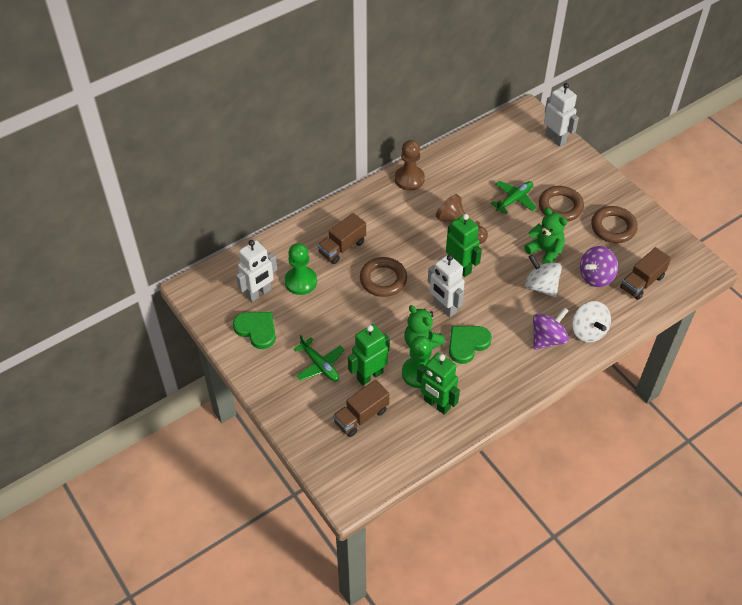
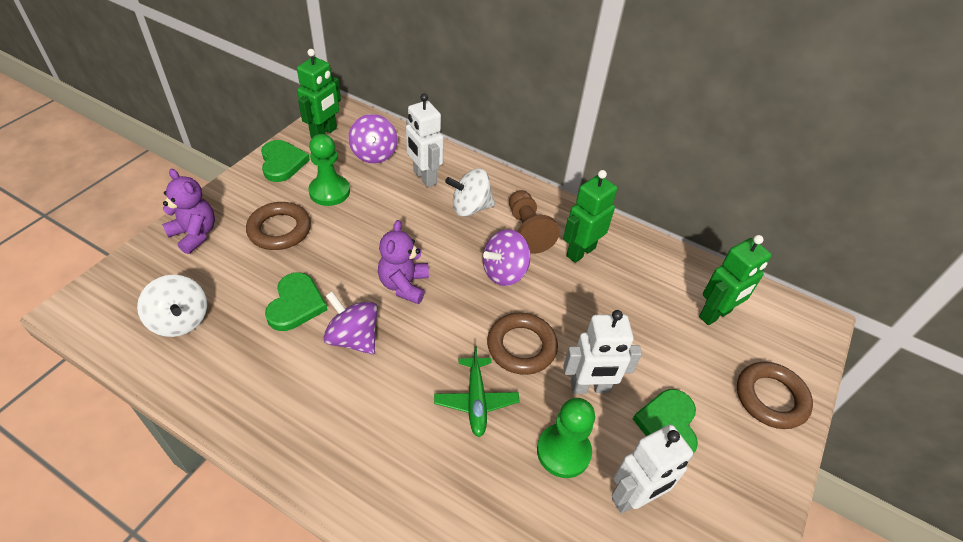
brown pawn: 2 -> 1
brown truck: 3 -> 0
green heart: 2 -> 3
green plane: 2 -> 1
green teddy bear: 2 -> 0
purple spinning top: 2 -> 3
purple teddy bear: 0 -> 2

